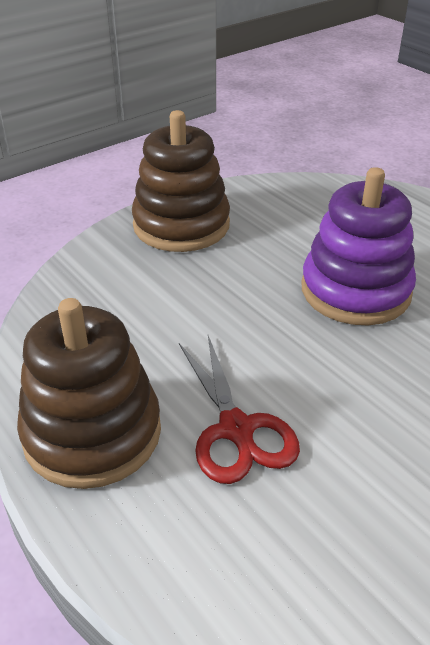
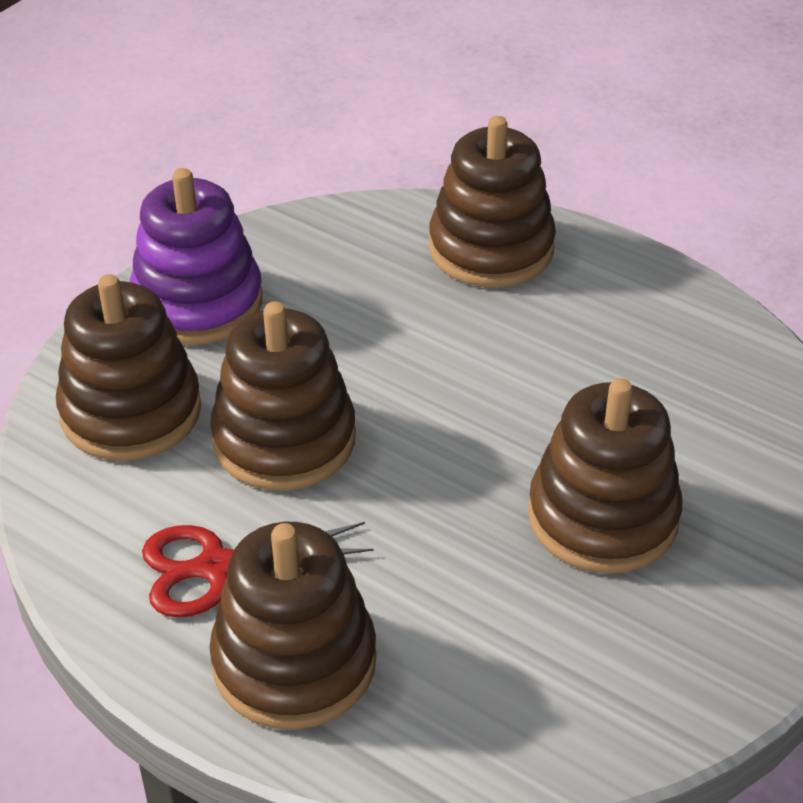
brown stacking toy: 2 -> 5

